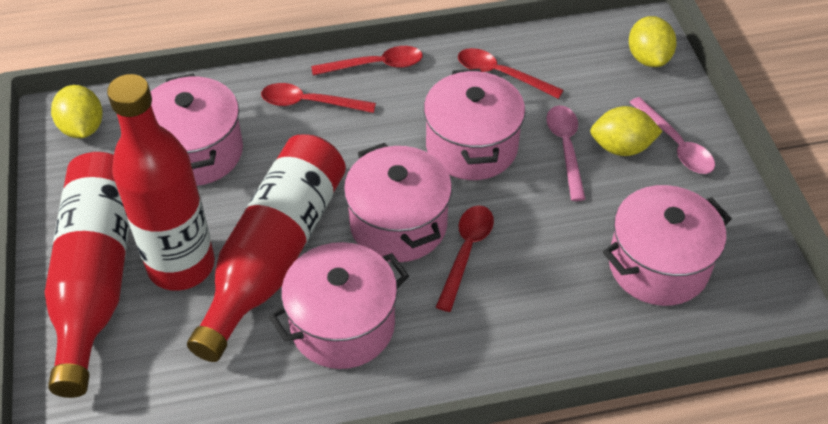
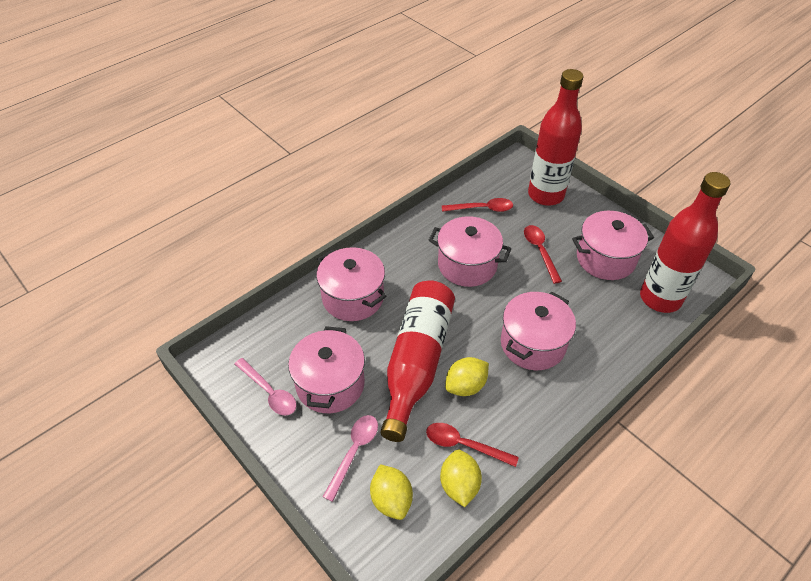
red spoon: 4 -> 3

